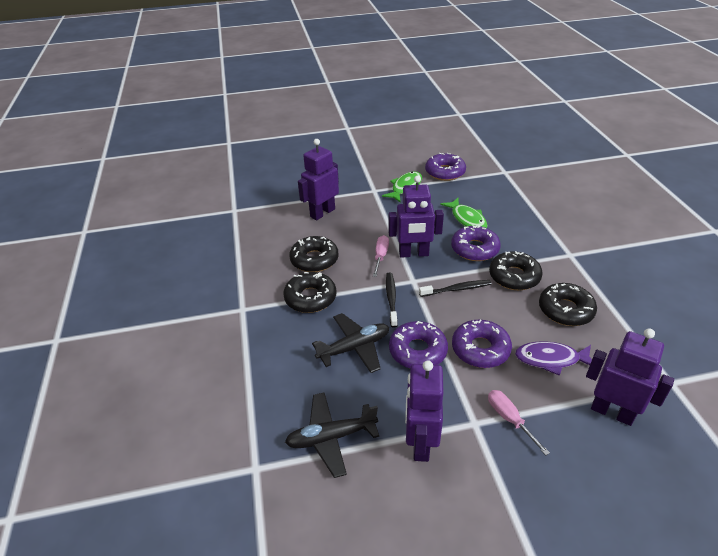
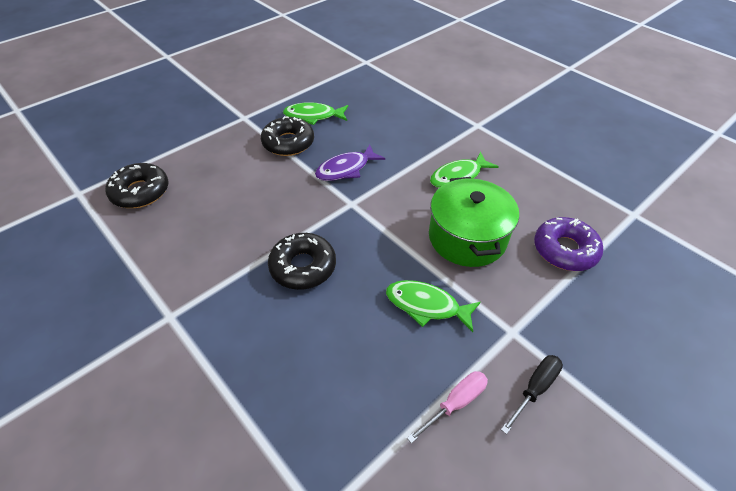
black donut: 4 -> 3
black plane: 2 -> 0
black screwdriver: 0 -> 1
black toothbrush: 2 -> 0
green fish: 2 -> 3
green pot: 0 -> 1
pink screwdriver: 2 -> 1
purple donut: 4 -> 1
purple robot: 4 -> 0

